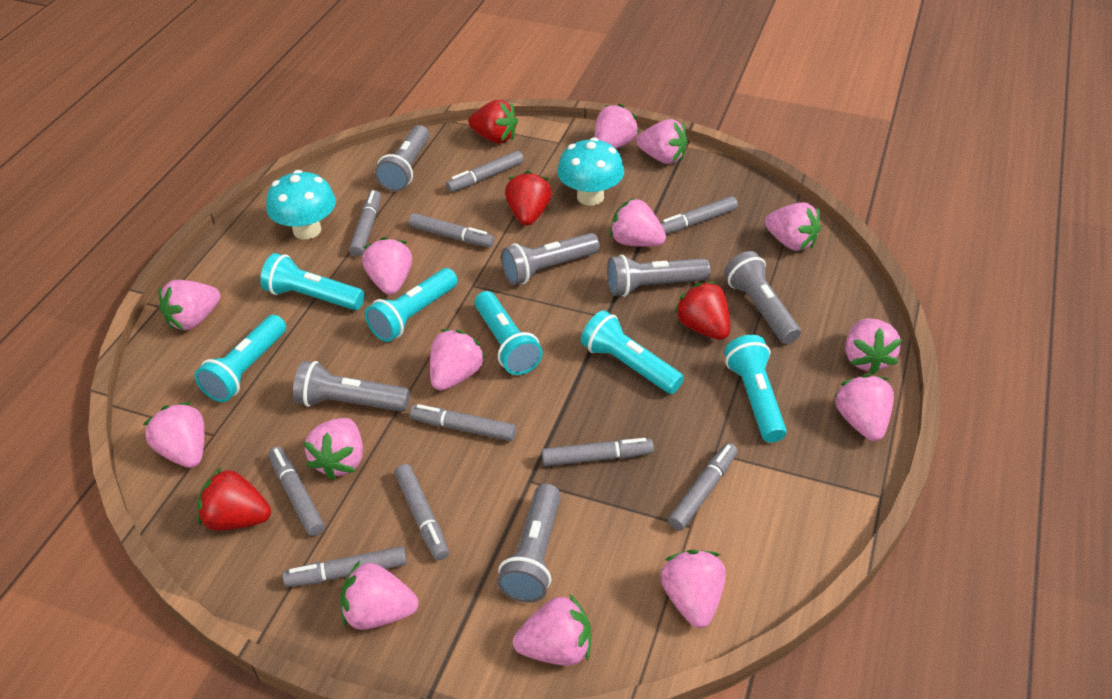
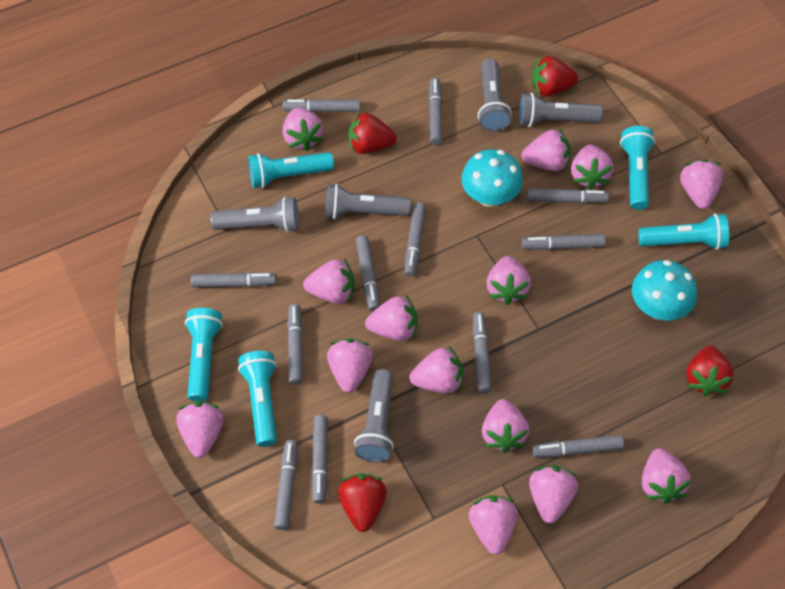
grey flashlight: 6 -> 5
grey marker: 10 -> 12
turquoise flashlight: 6 -> 5

